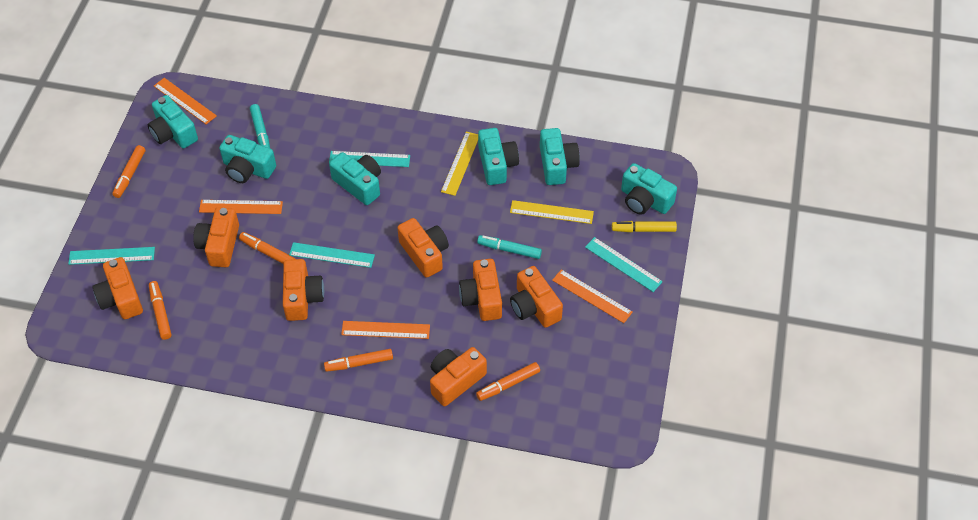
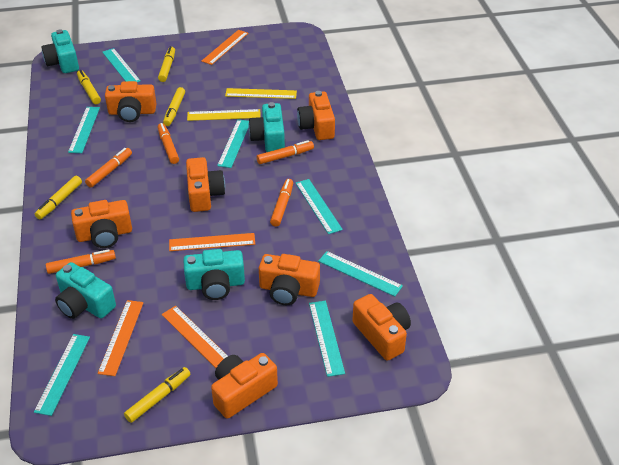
turquoise camera: 6 -> 4
turquoise marker: 2 -> 0
turquoise ruler: 4 -> 7
yellow marker: 1 -> 5

